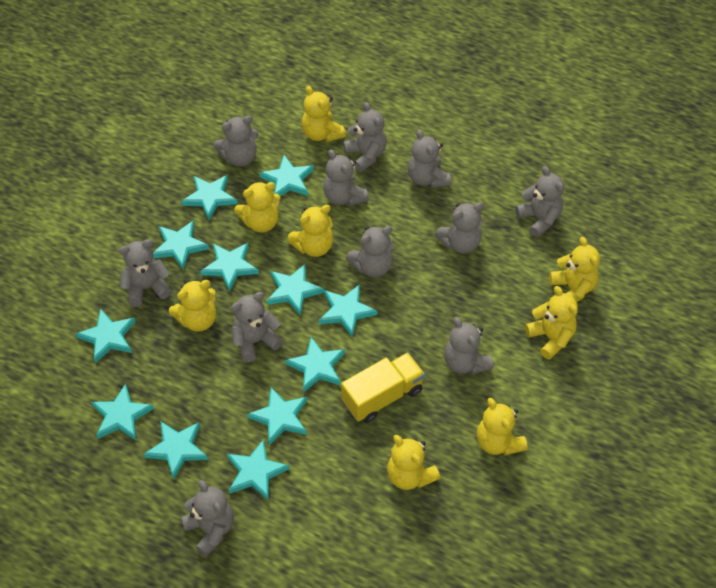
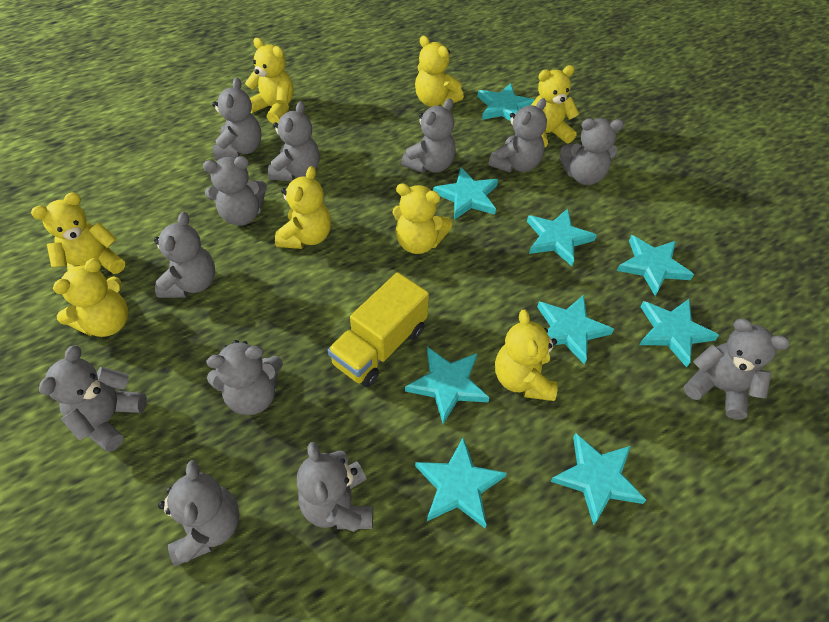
grey teddy bear: 11 -> 12
turquoise star: 12 -> 9

